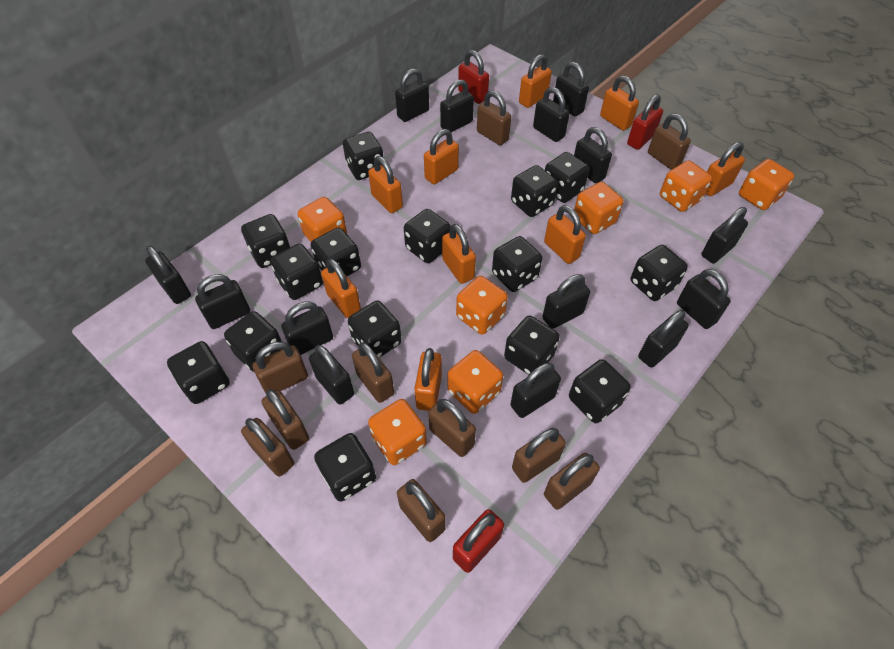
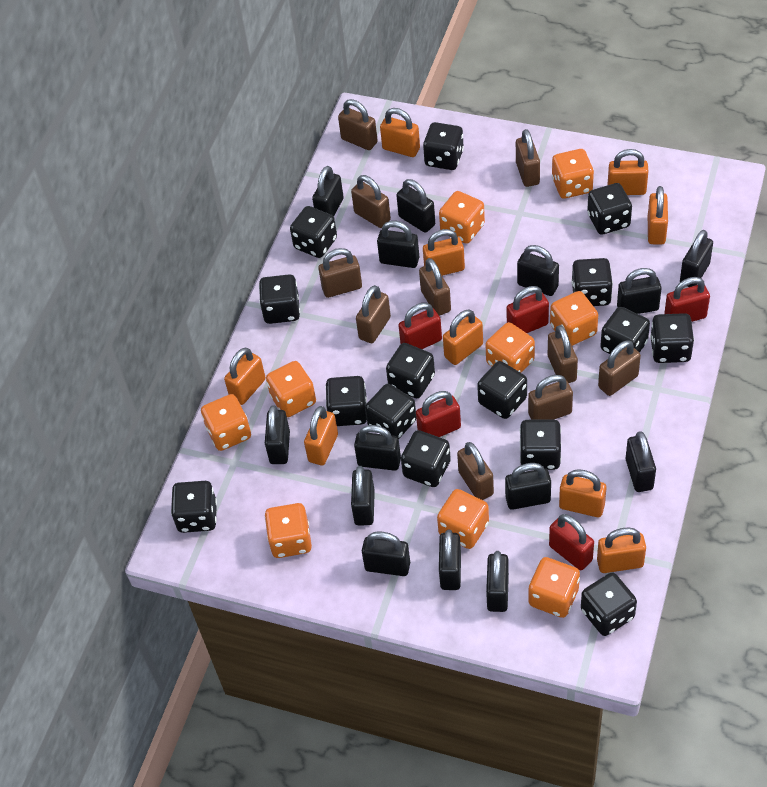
orange dice: 7 -> 9
red padlock: 3 -> 5

